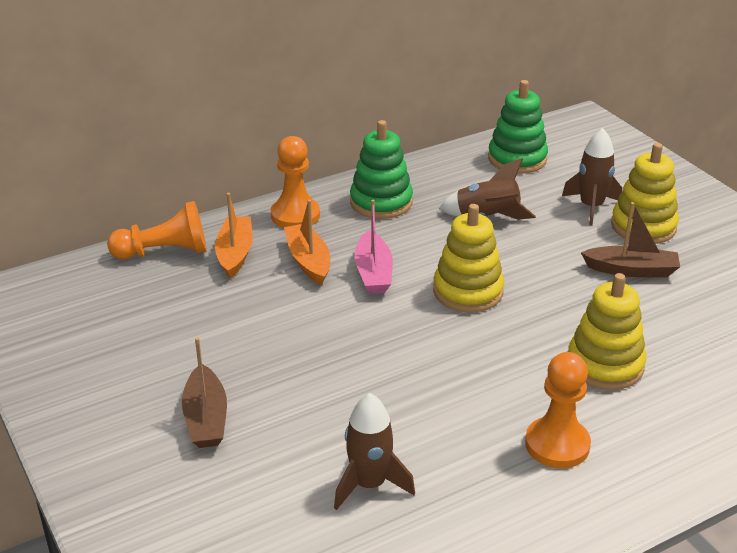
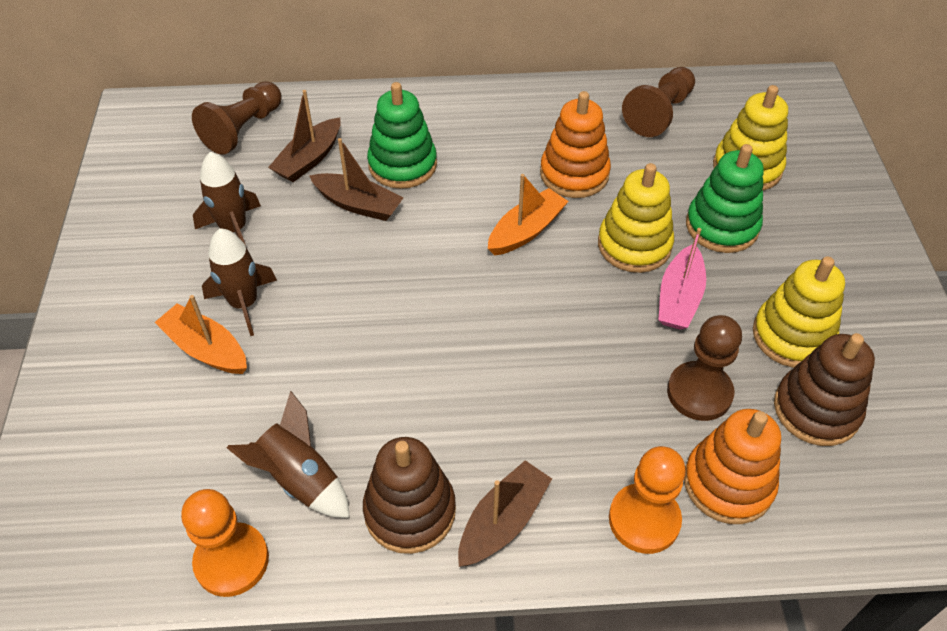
brown boat: 2 -> 3
brown pawn: 0 -> 3
brown stacking toy: 0 -> 2
orange pawn: 3 -> 2
orange stacking toy: 0 -> 2

